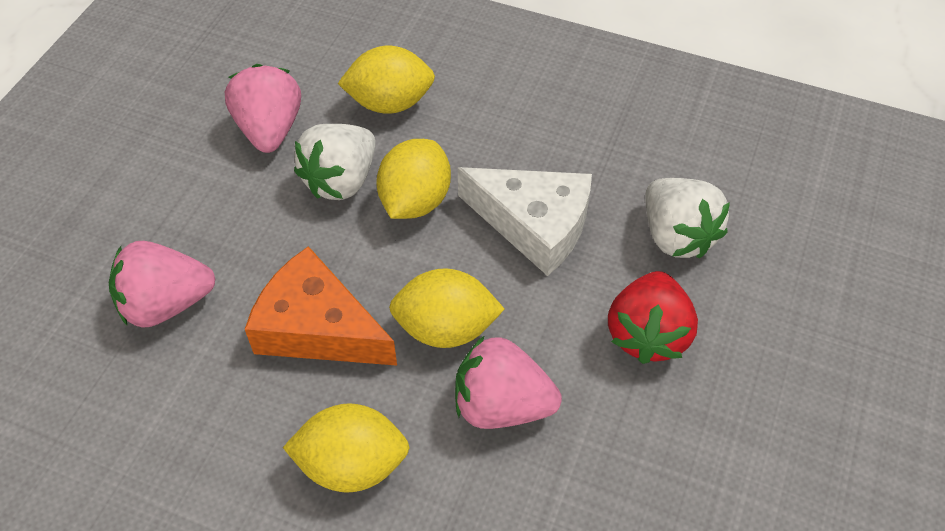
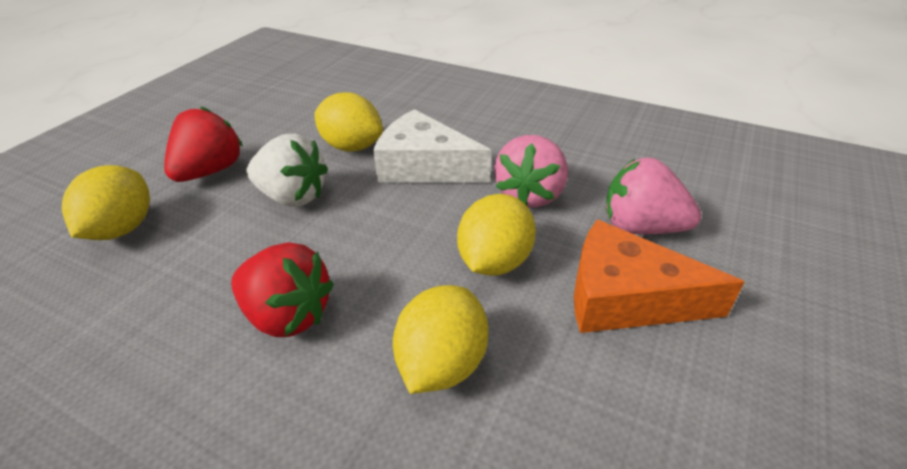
pink strawberry: 3 -> 2
red strawberry: 1 -> 2
white strawberry: 2 -> 1

